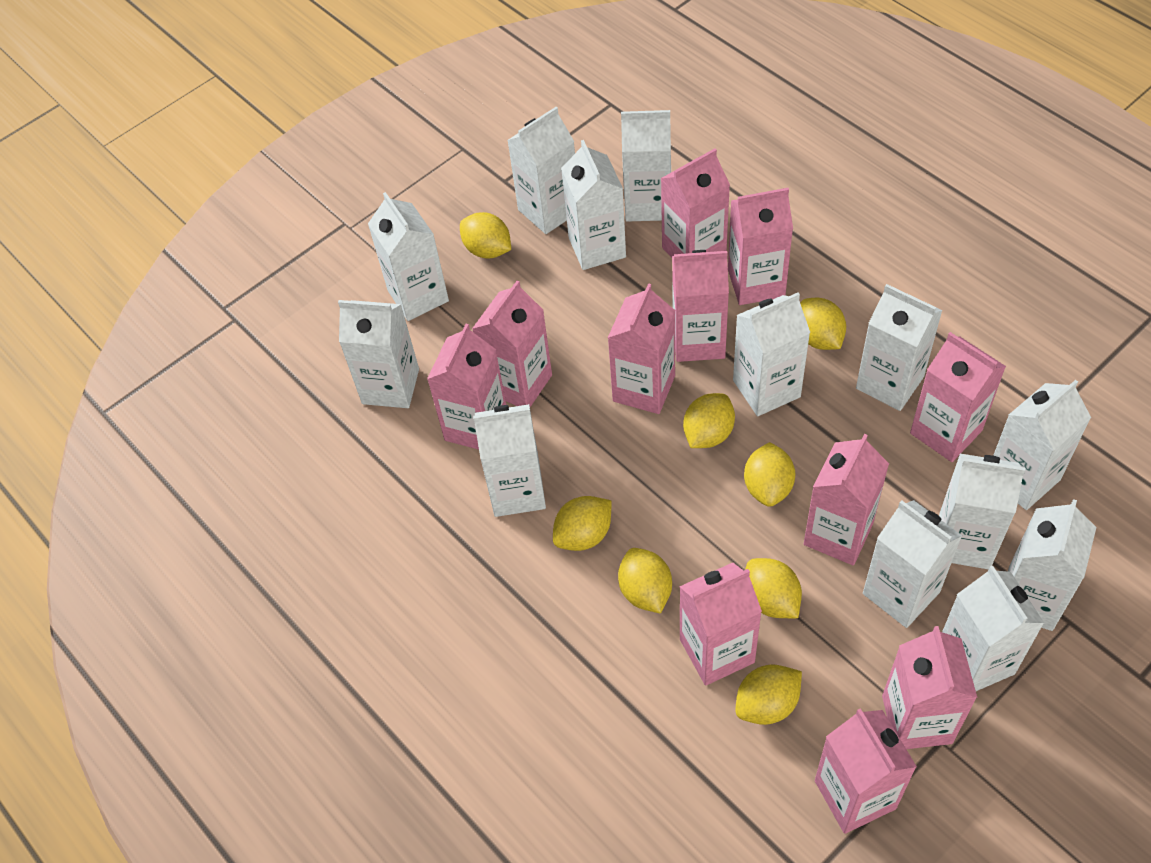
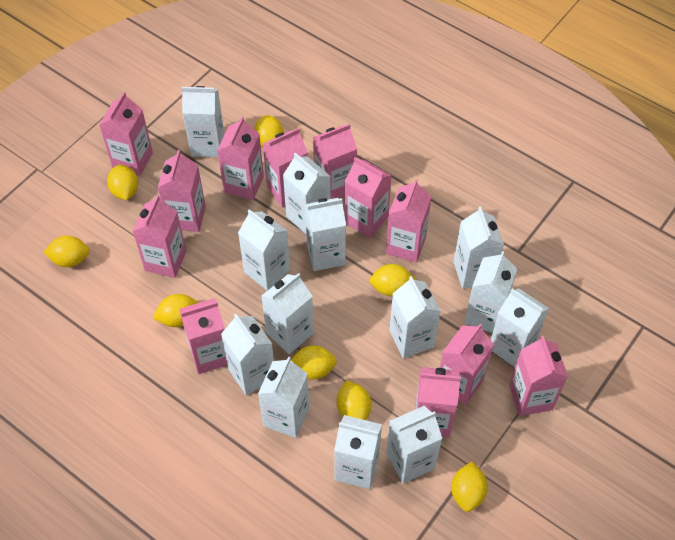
pink carton: 11 -> 12

